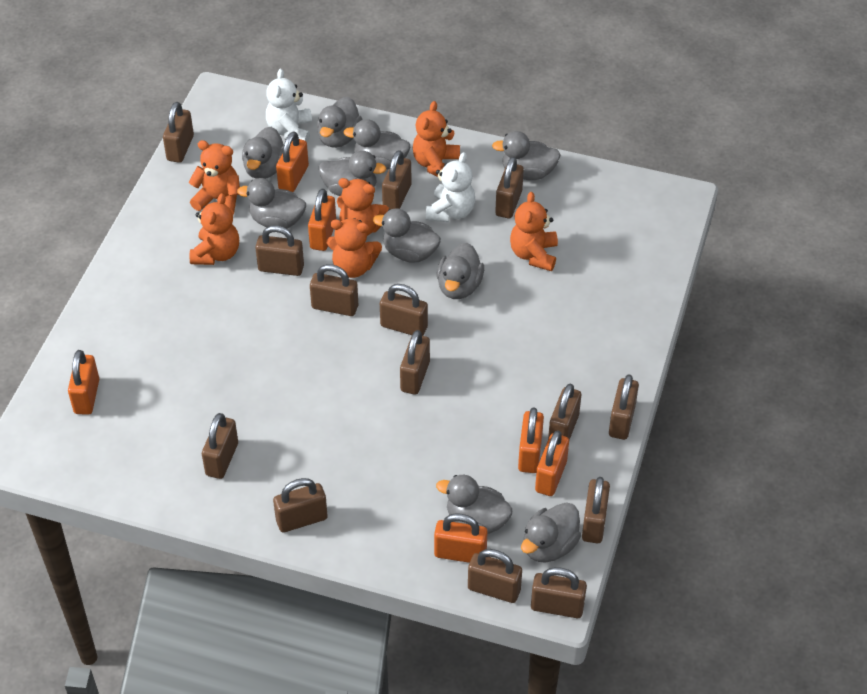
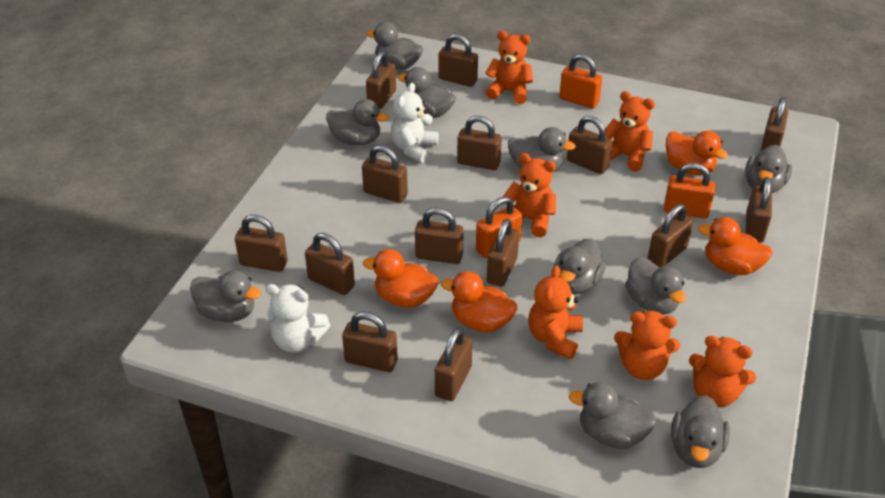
orange duck: 0 -> 4
orange padlock: 6 -> 3

